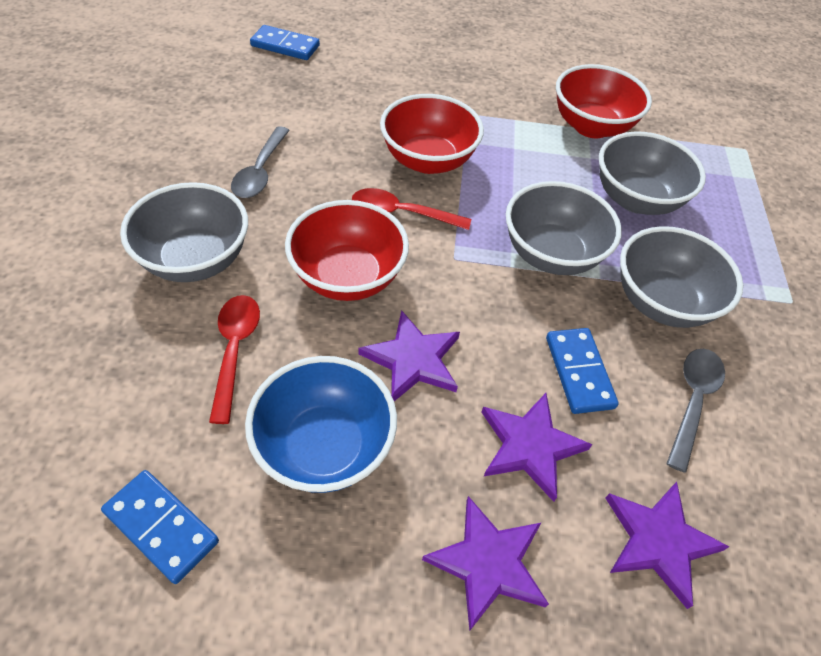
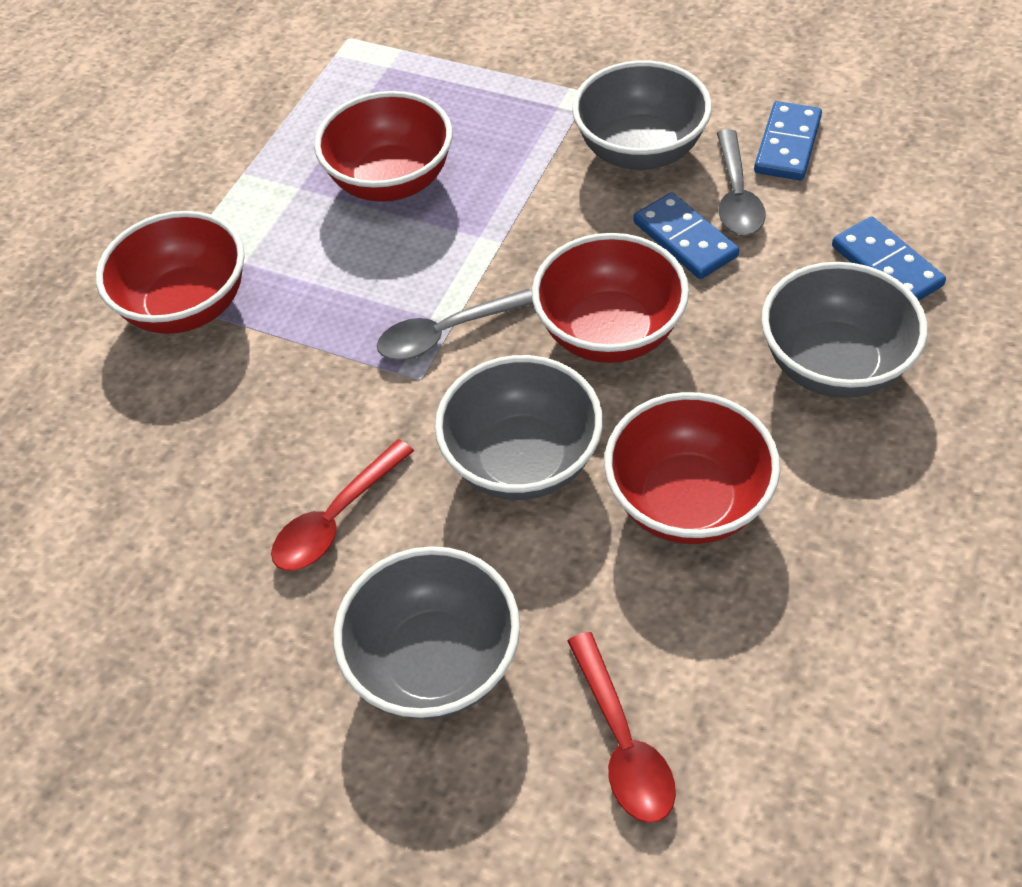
blue bowl: 1 -> 0
purple star: 4 -> 0
red bowl: 3 -> 4

